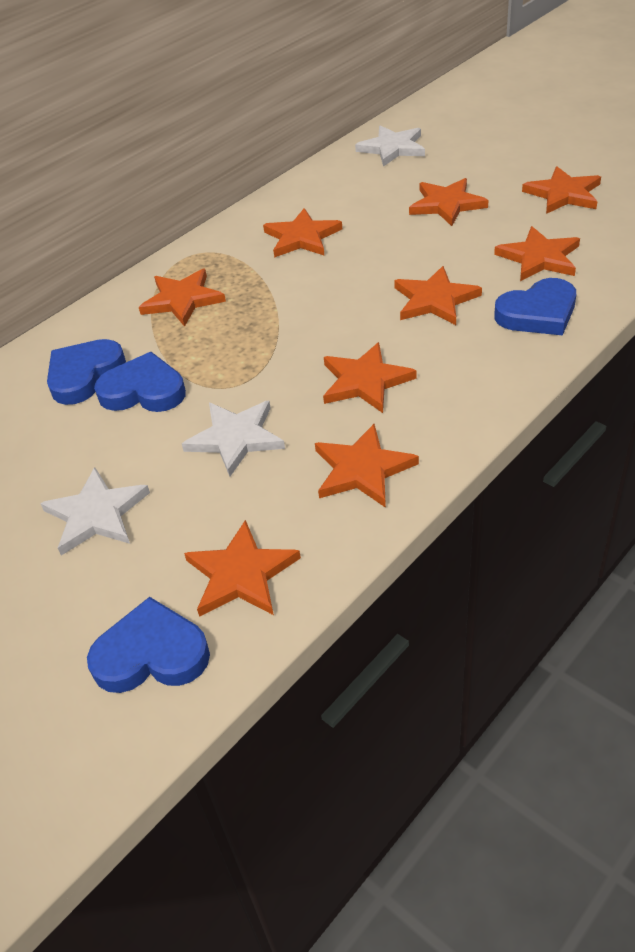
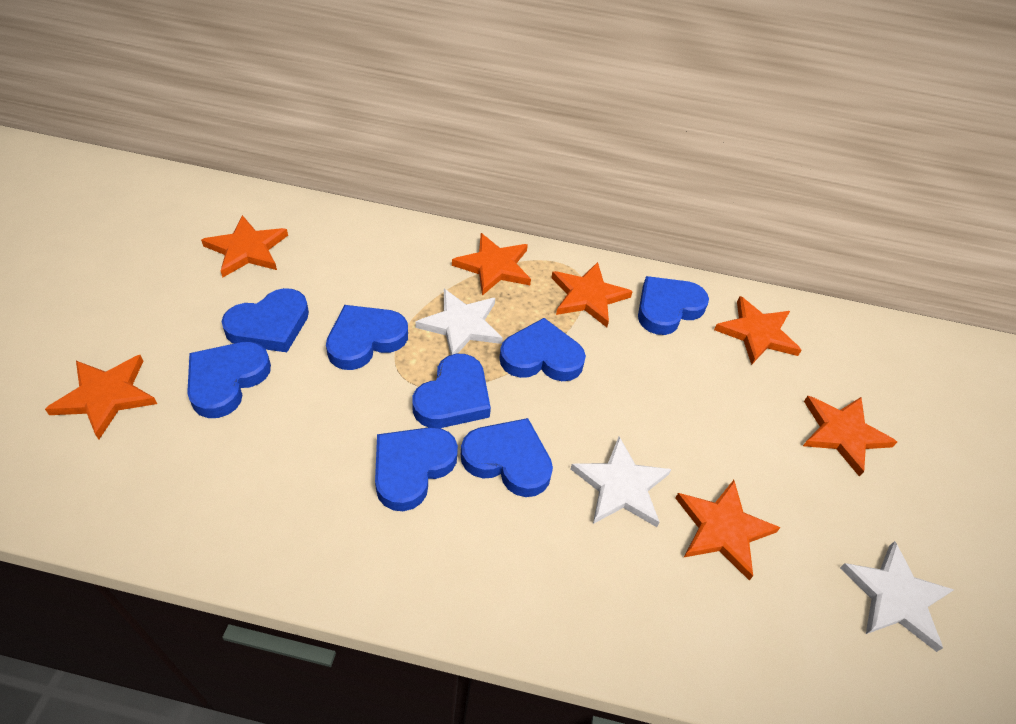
blue heart: 4 -> 8
orange star: 9 -> 7

